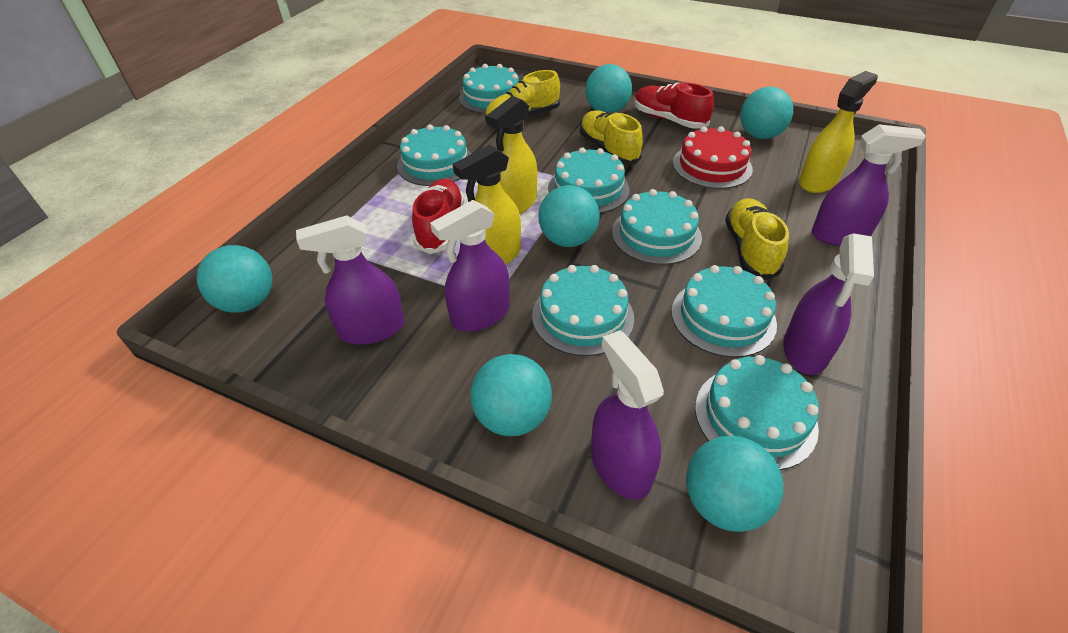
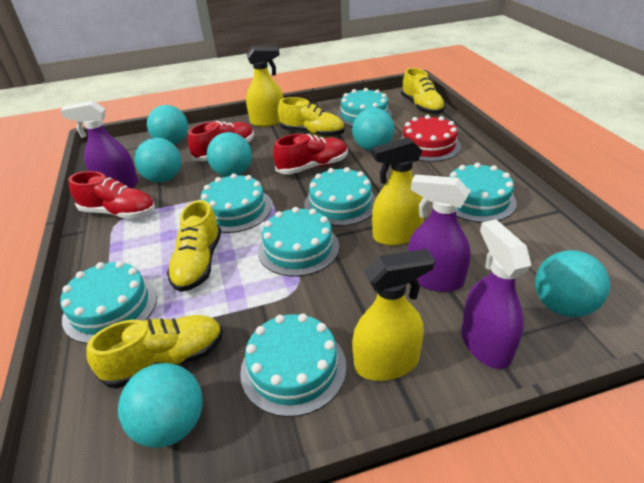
purple spray bottle: 5 -> 3
red shoe: 2 -> 3
yellow shoe: 3 -> 4

